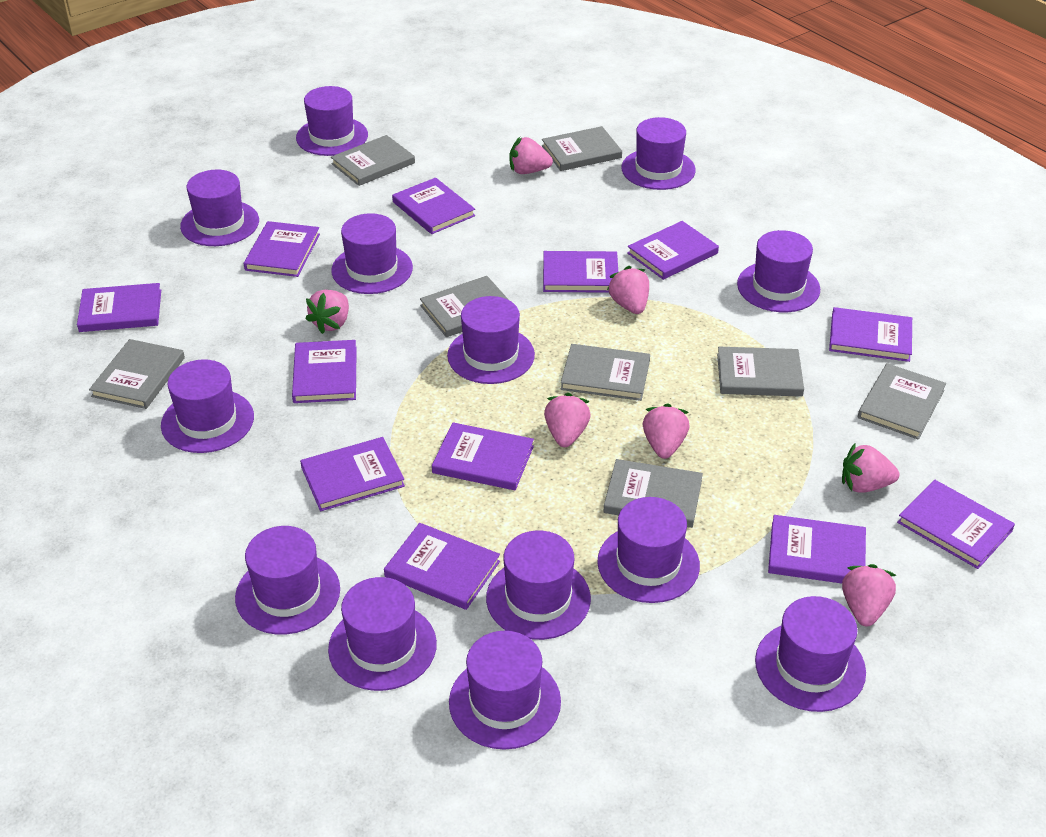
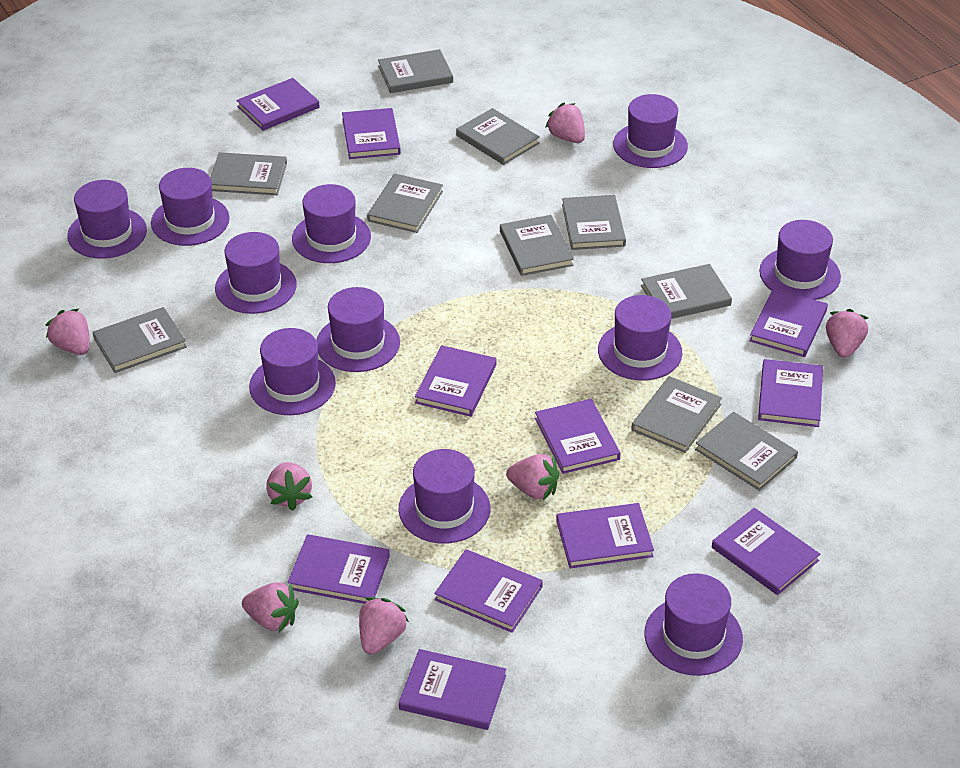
grey book: 8 -> 10
purple book: 12 -> 11
purple hat: 13 -> 11

